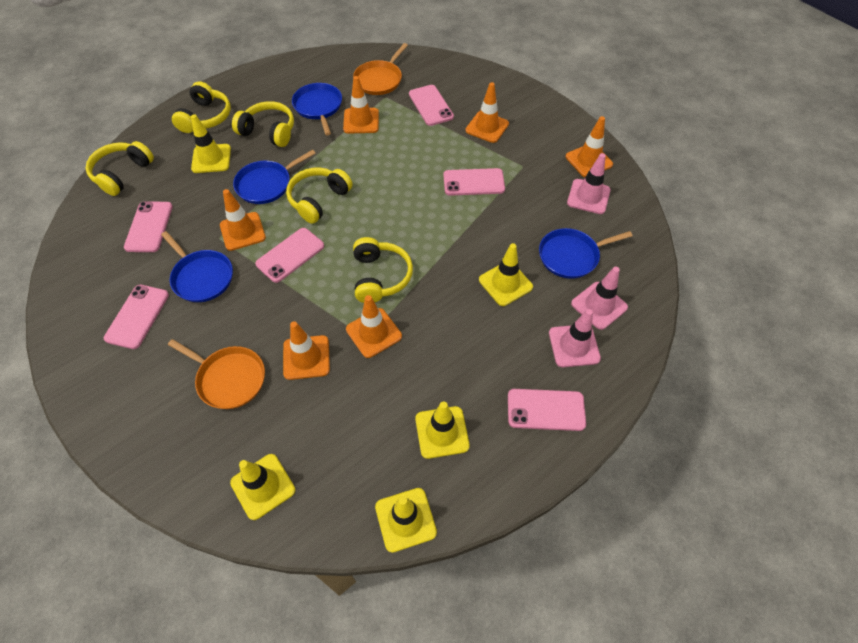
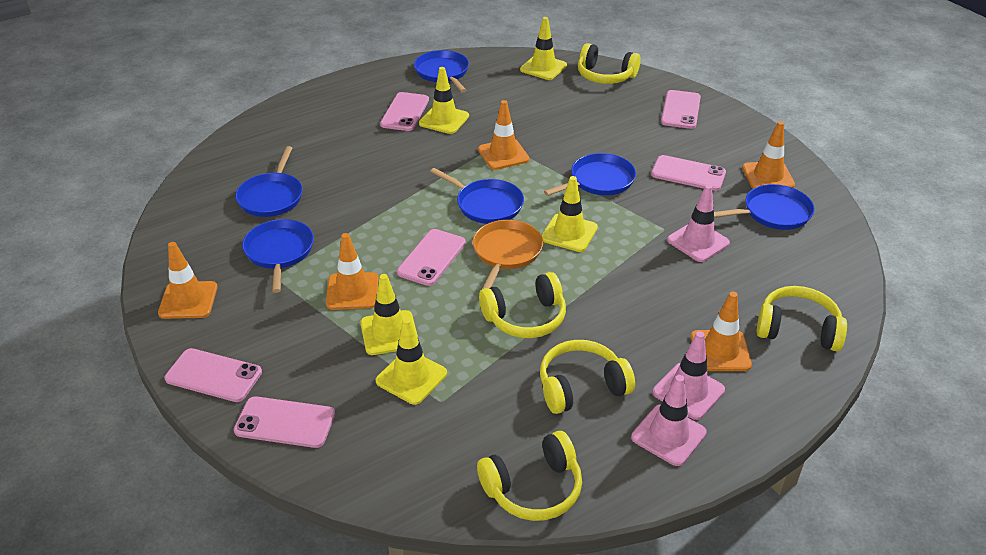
blue pan: 4 -> 6
orange pan: 2 -> 1
orange traffic cone: 6 -> 5

